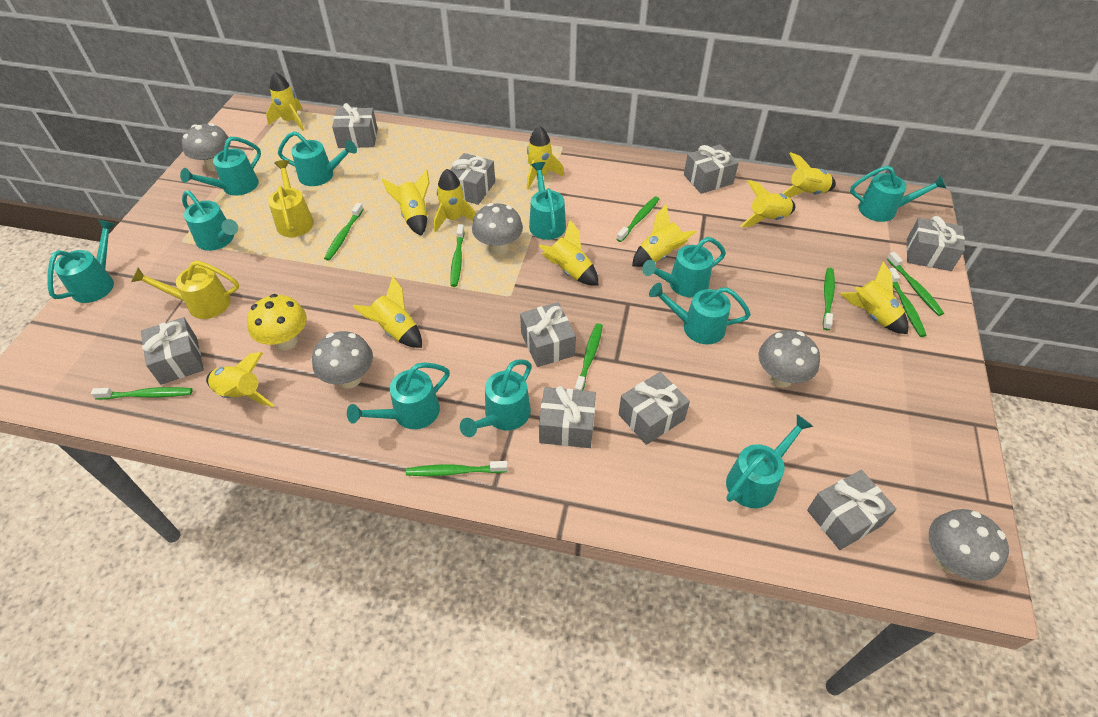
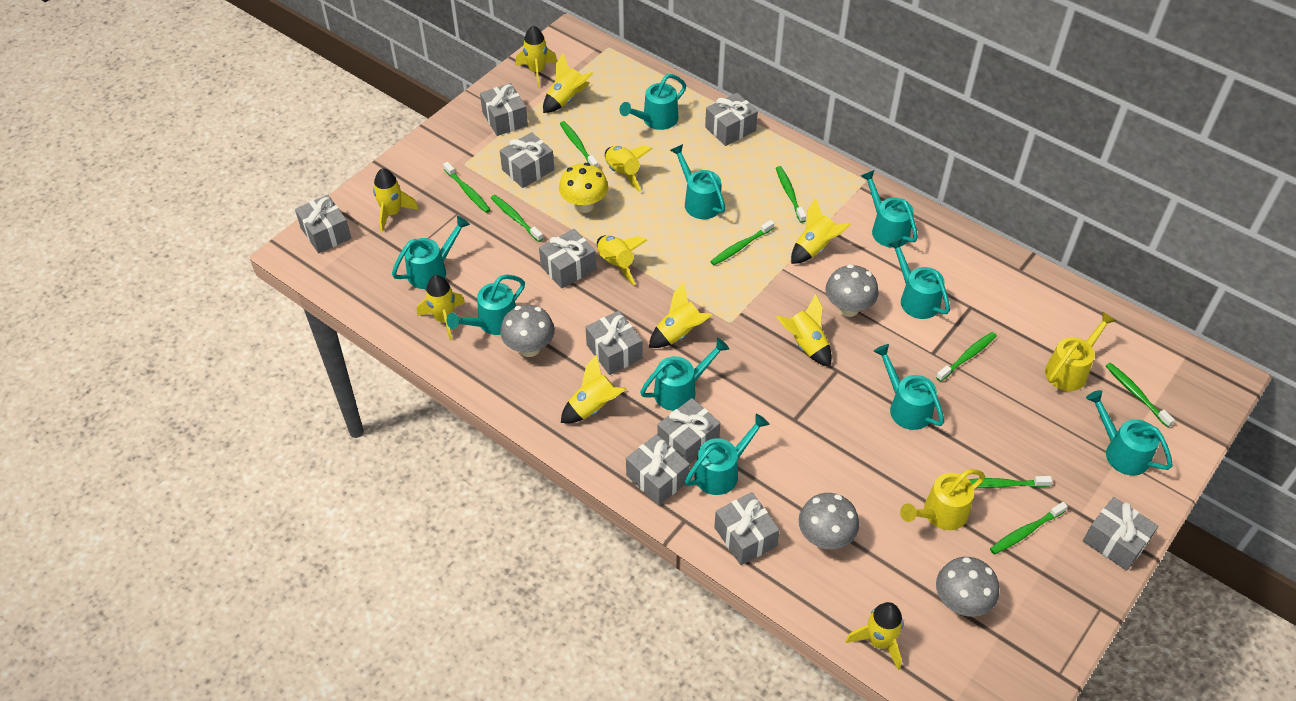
grey gift: 9 -> 10
grey mushroom: 5 -> 4
turquoise watering can: 11 -> 10

